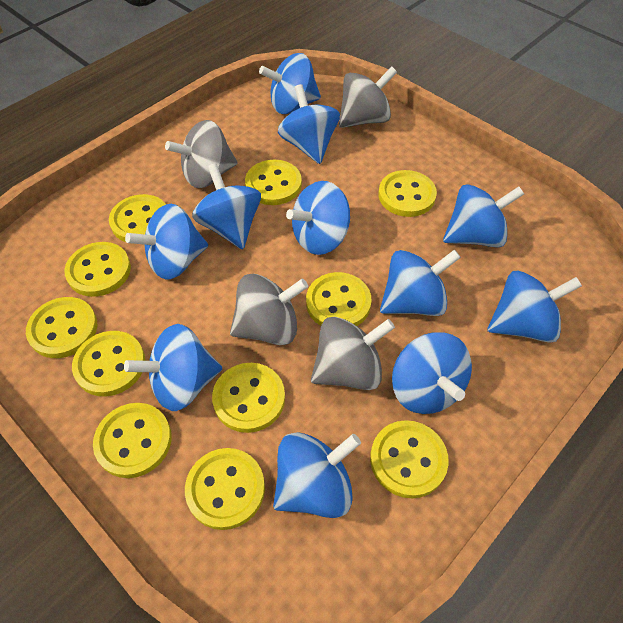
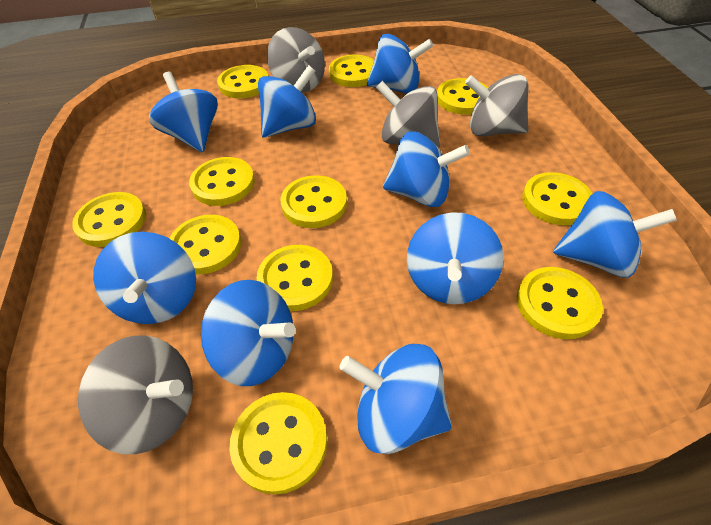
blue spinning top: 11 -> 9

